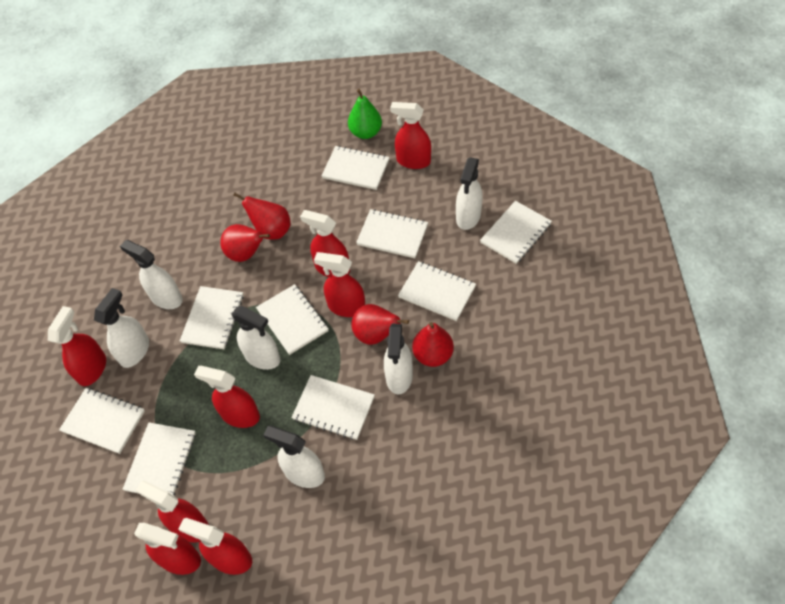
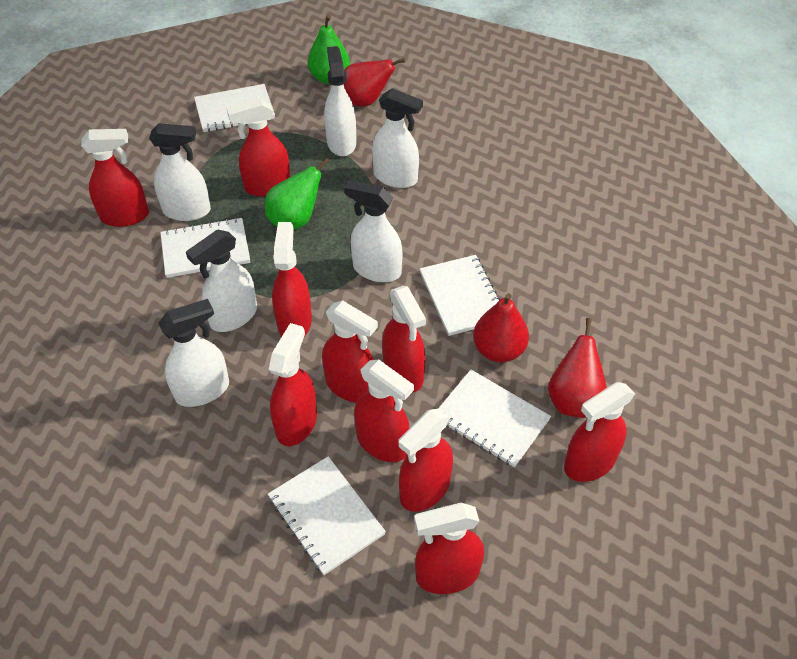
green pear: 1 -> 2
red pear: 4 -> 3
red spray bottle: 8 -> 10
white notebook: 9 -> 5

